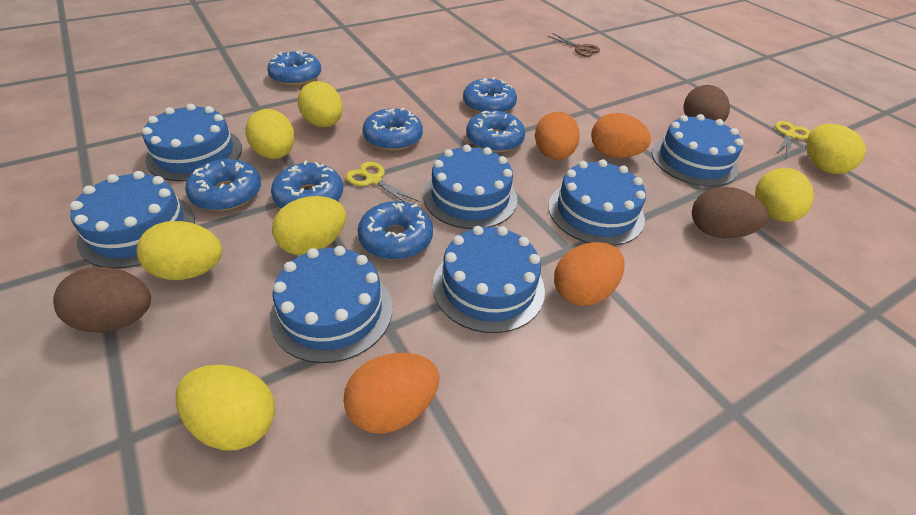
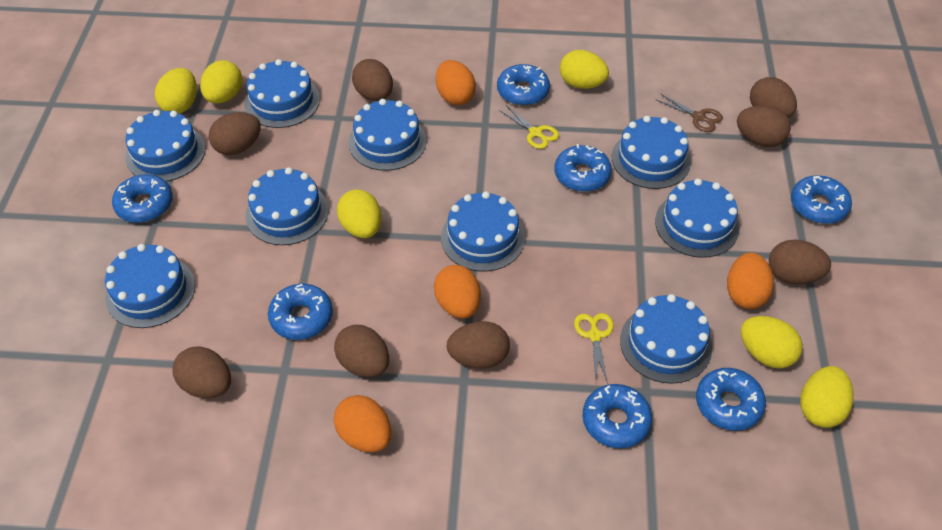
blue cake: 7 -> 9
brown egg: 3 -> 8
yellow egg: 7 -> 6

